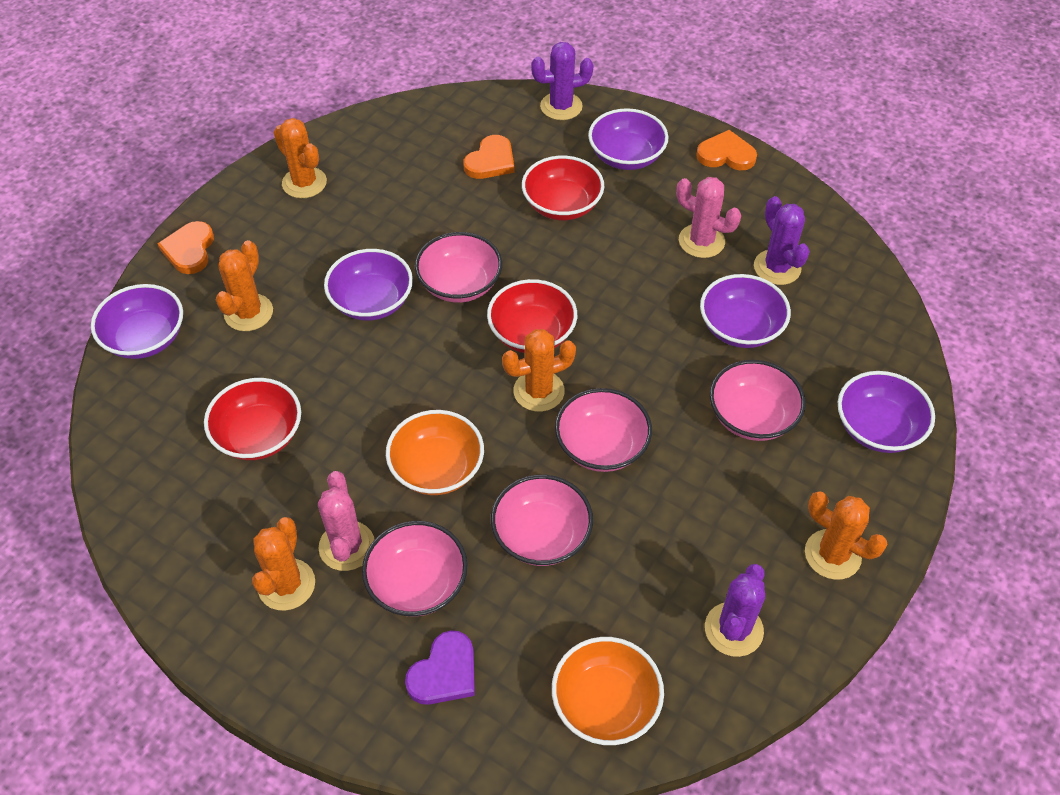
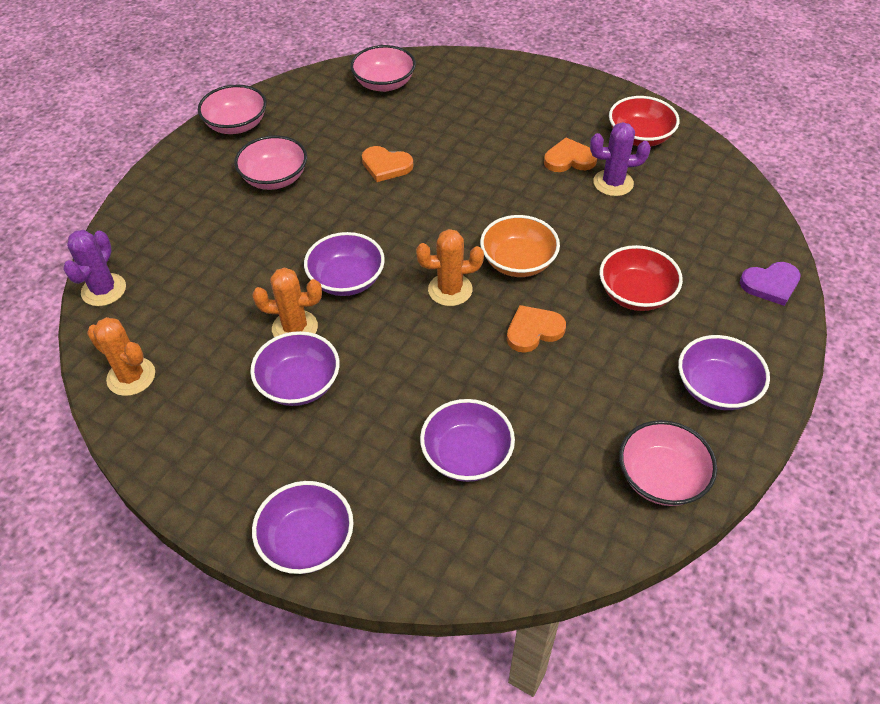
orange bowl: 2 -> 1
orange cactus: 5 -> 3
pink bowl: 5 -> 4
pink cactus: 2 -> 0
purple cactus: 3 -> 2
red bowl: 3 -> 2

